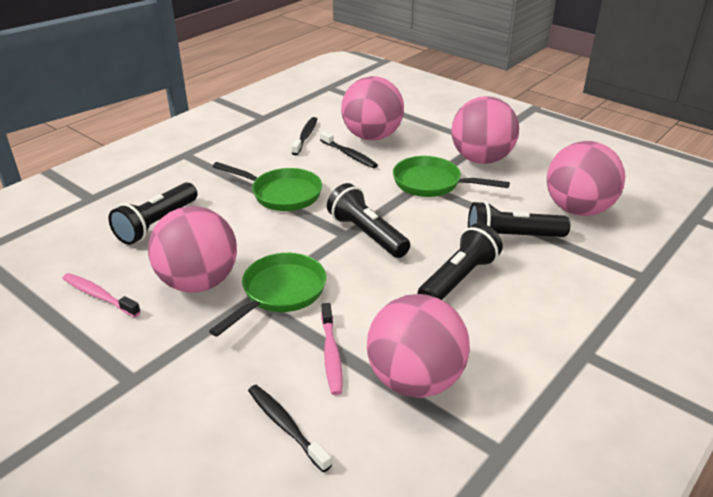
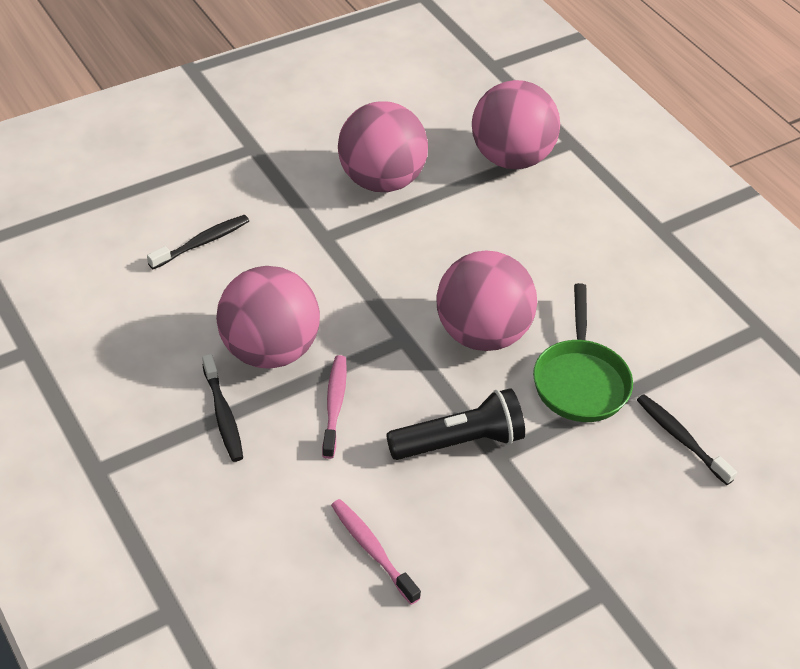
black flashlight: 4 -> 1
green pan: 3 -> 1
pink ball: 5 -> 4

